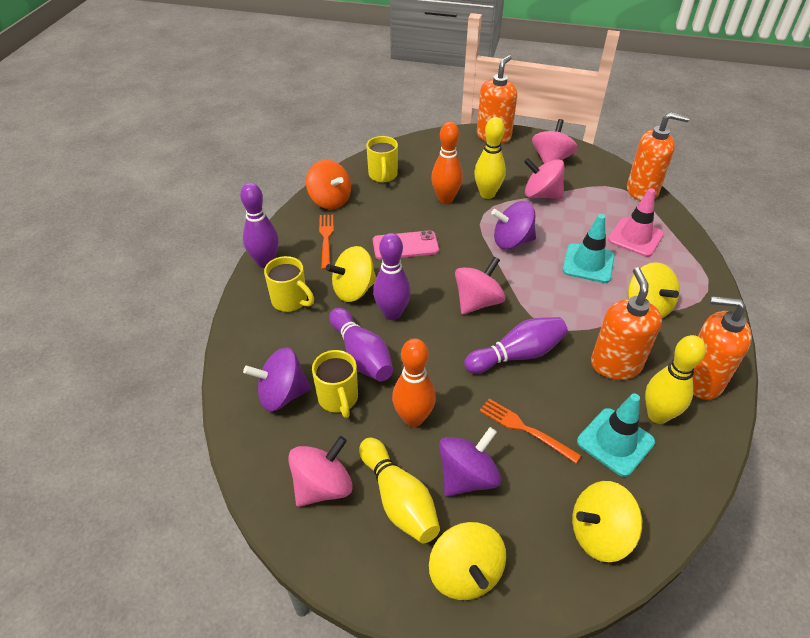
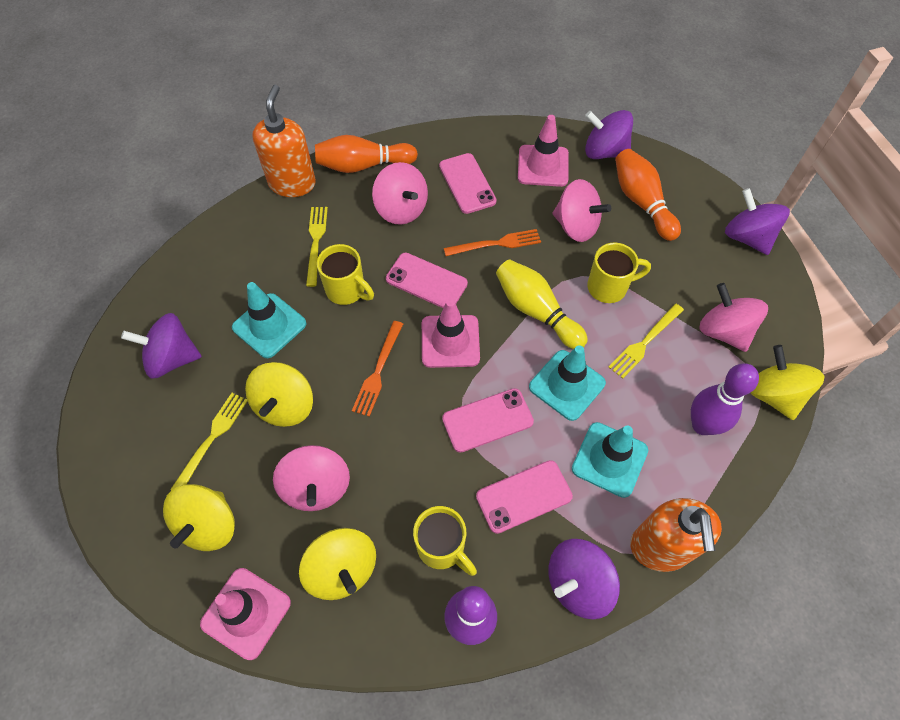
orange soap dispenser: 4 -> 2
orange spinning top: 1 -> 0
pink phone: 1 -> 4
pink traffic cone: 1 -> 3
purple bowling pin: 4 -> 2
purple spinning top: 3 -> 4
turquoise traffic cone: 2 -> 3
yellow bowling pin: 3 -> 1
yellow fork: 0 -> 3

